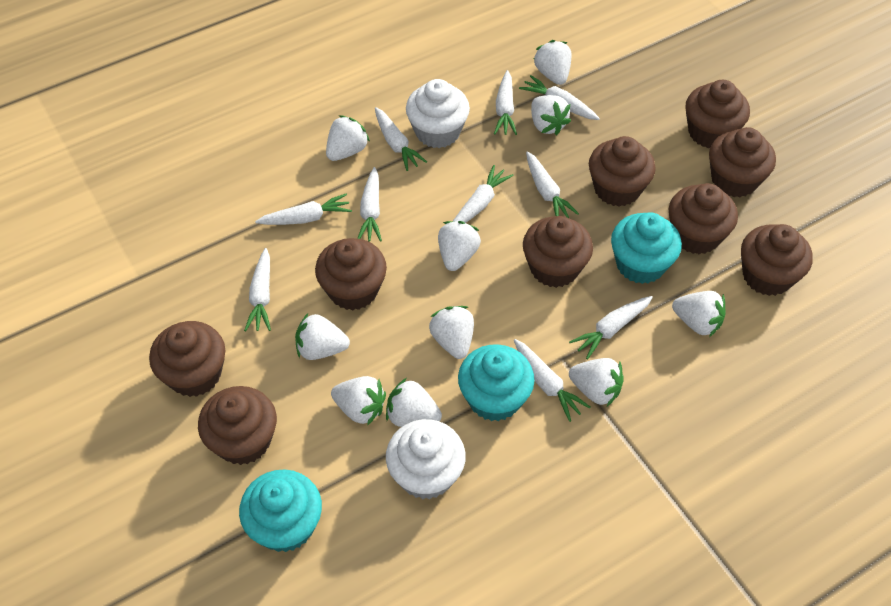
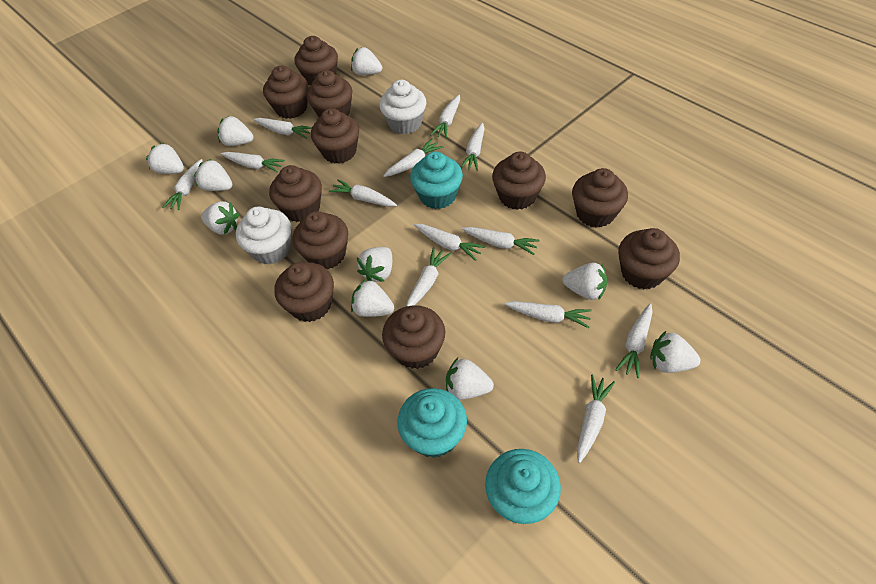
brown cupcake: 9 -> 11
white carrot: 10 -> 13

